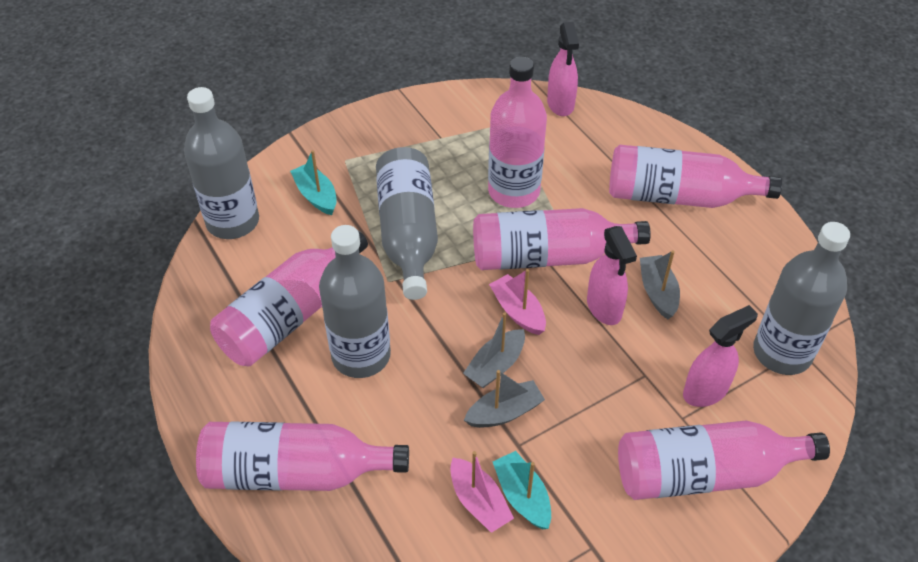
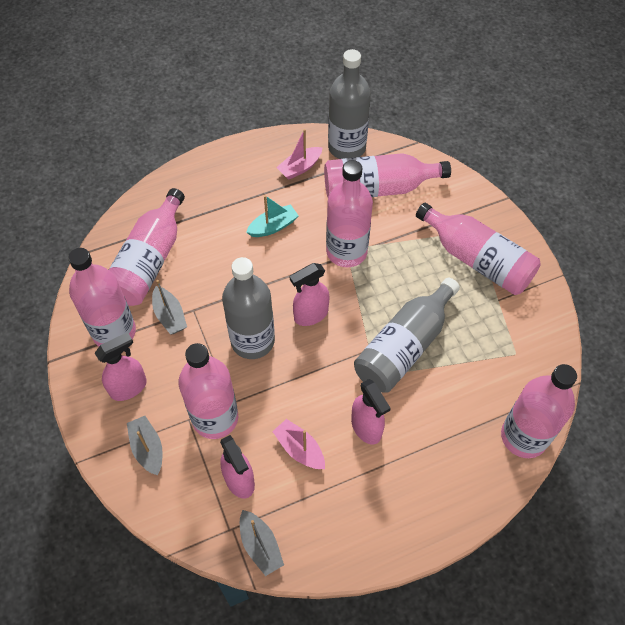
grey bottle: 4 -> 3
pink bottle: 6 -> 7
pink spray bottle: 3 -> 4
turquoise boat: 2 -> 1

